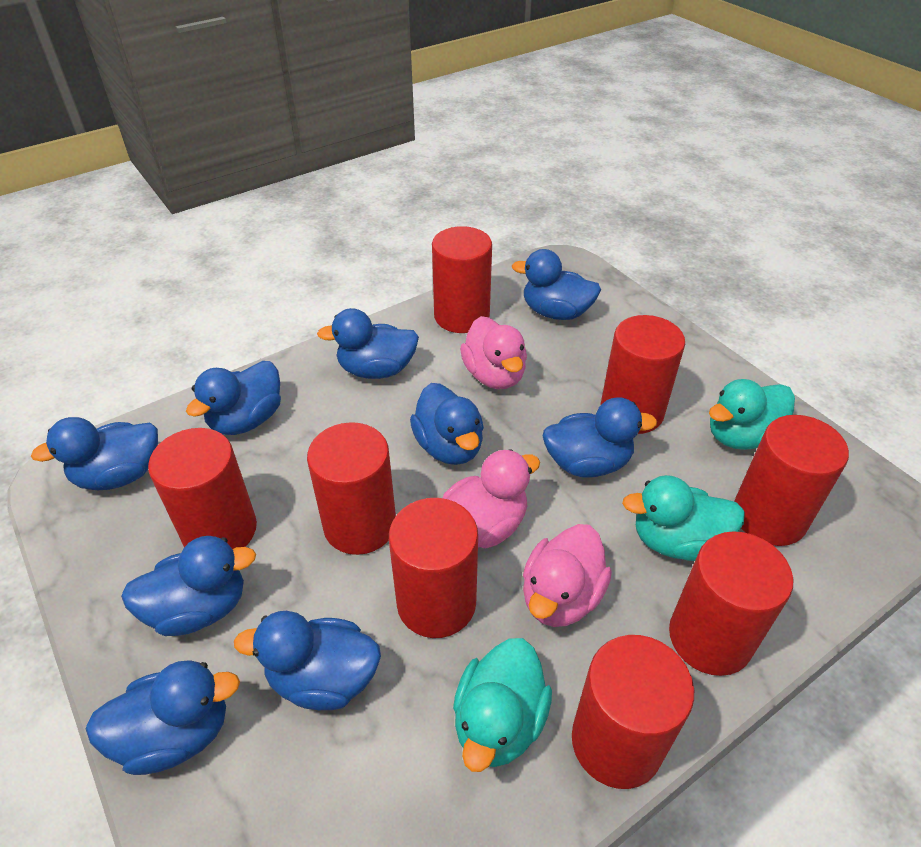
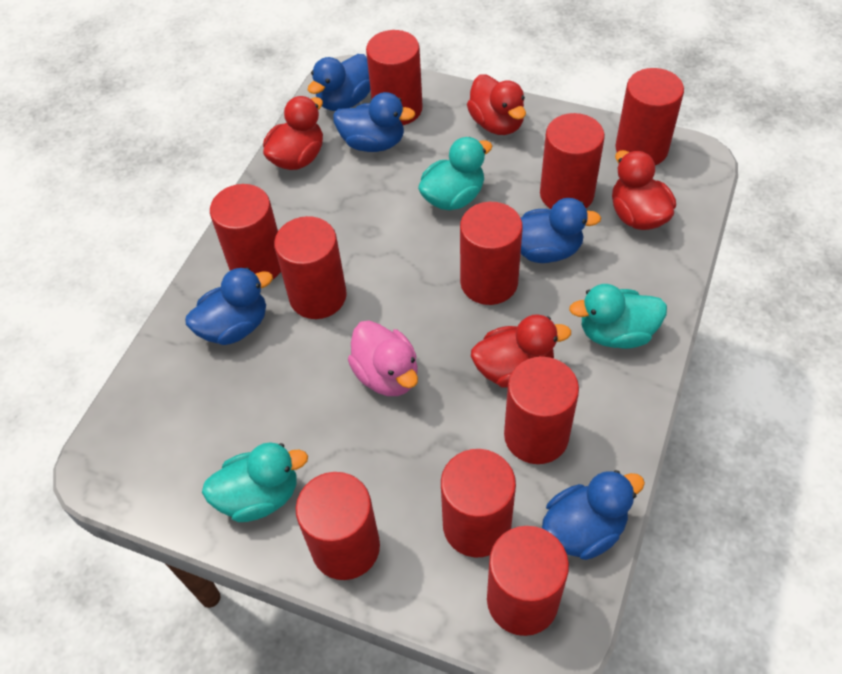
blue duck: 9 -> 5
pink duck: 3 -> 1
red cylinder: 8 -> 10
red duck: 0 -> 4

